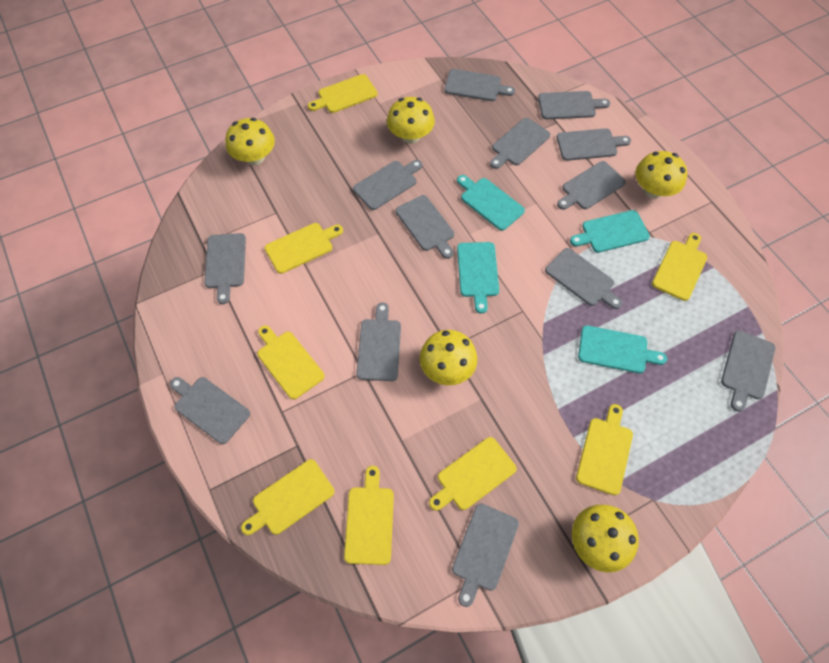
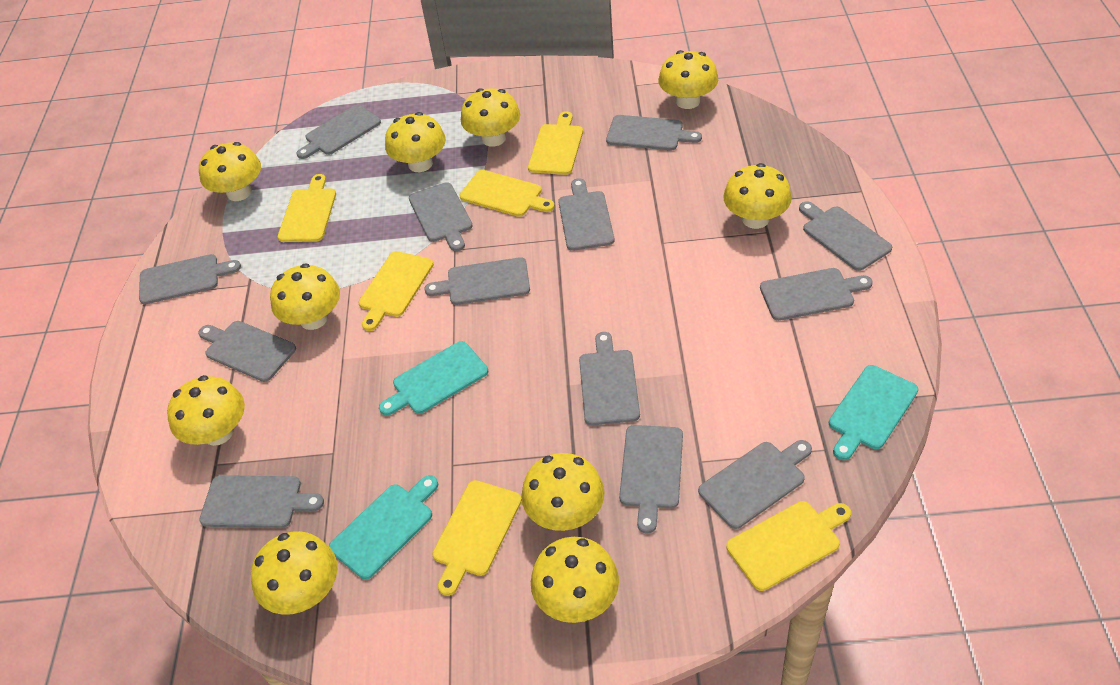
turquoise cutting board: 4 -> 3
yellow cutting board: 8 -> 6
yellow mushroom: 5 -> 10

